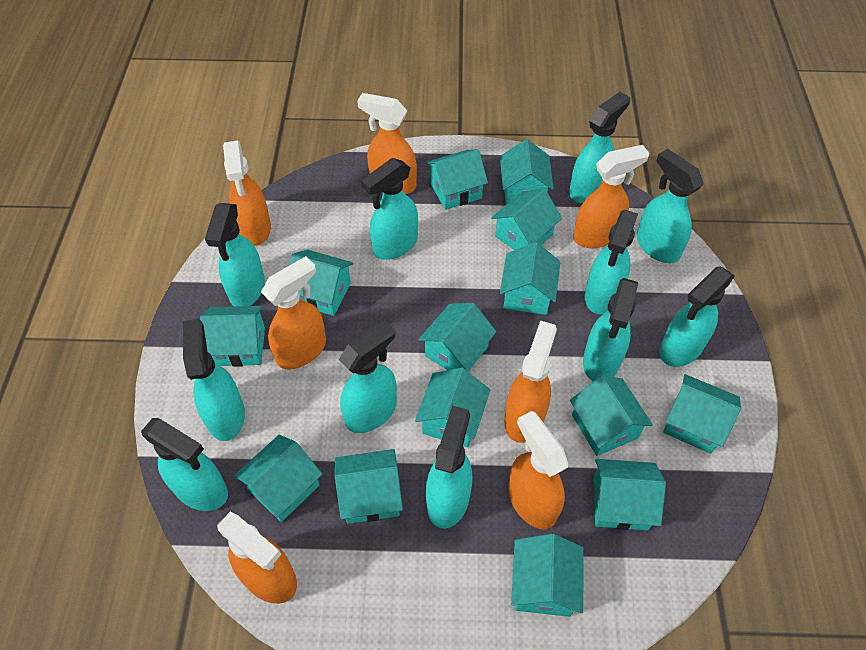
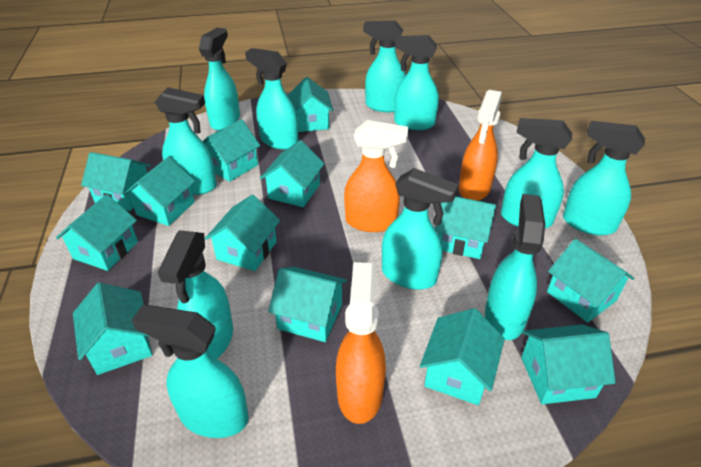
orange spray bottle: 7 -> 3
turquoise house: 14 -> 13

